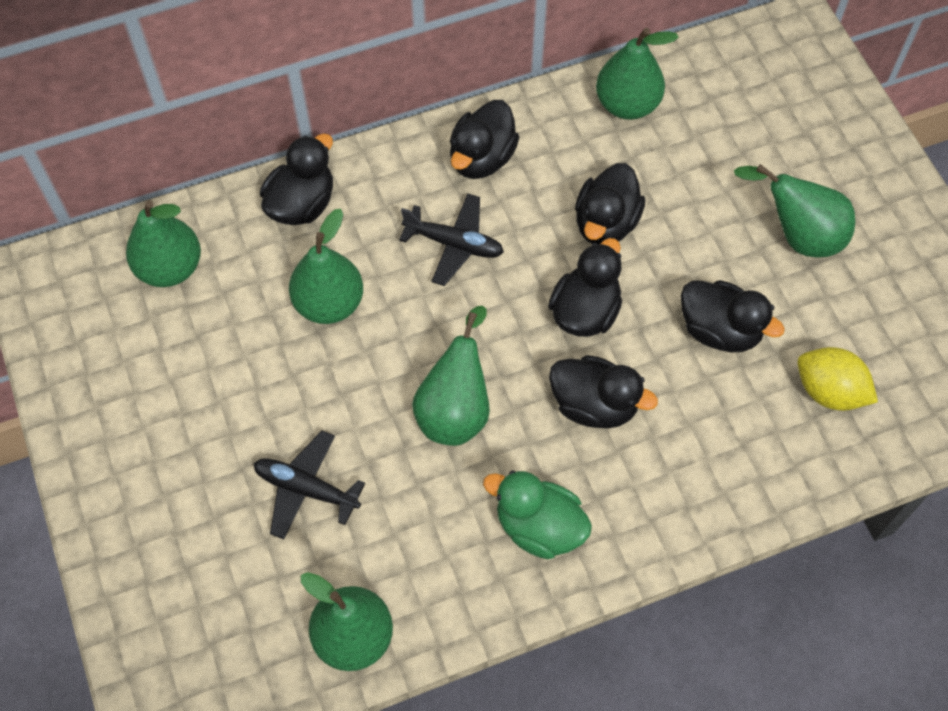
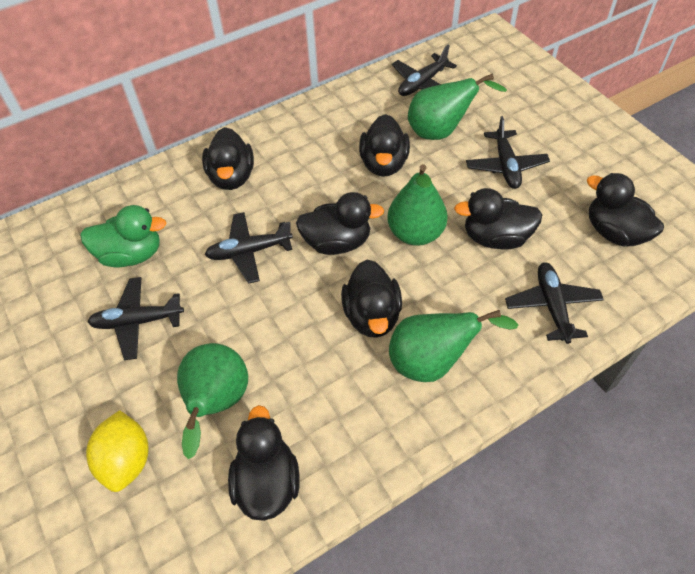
black duck: 6 -> 7
black plane: 2 -> 5
green pear: 6 -> 4

